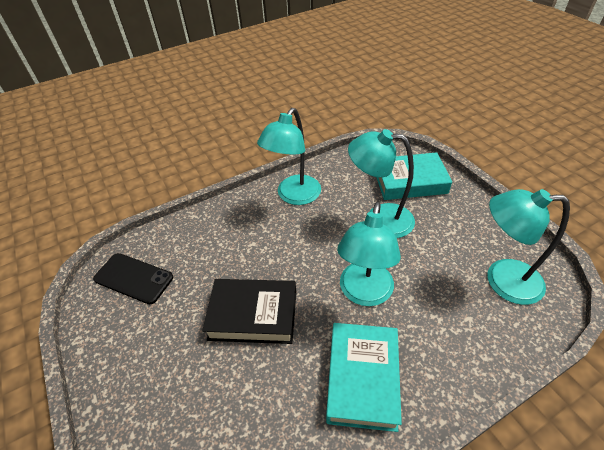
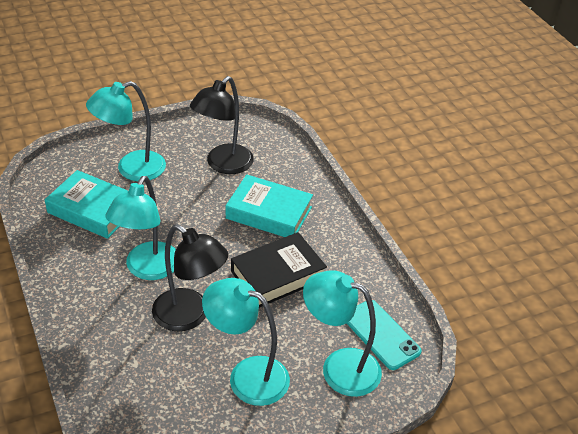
black lamp: 0 -> 2
black phone: 1 -> 0
turquoise phone: 0 -> 1

